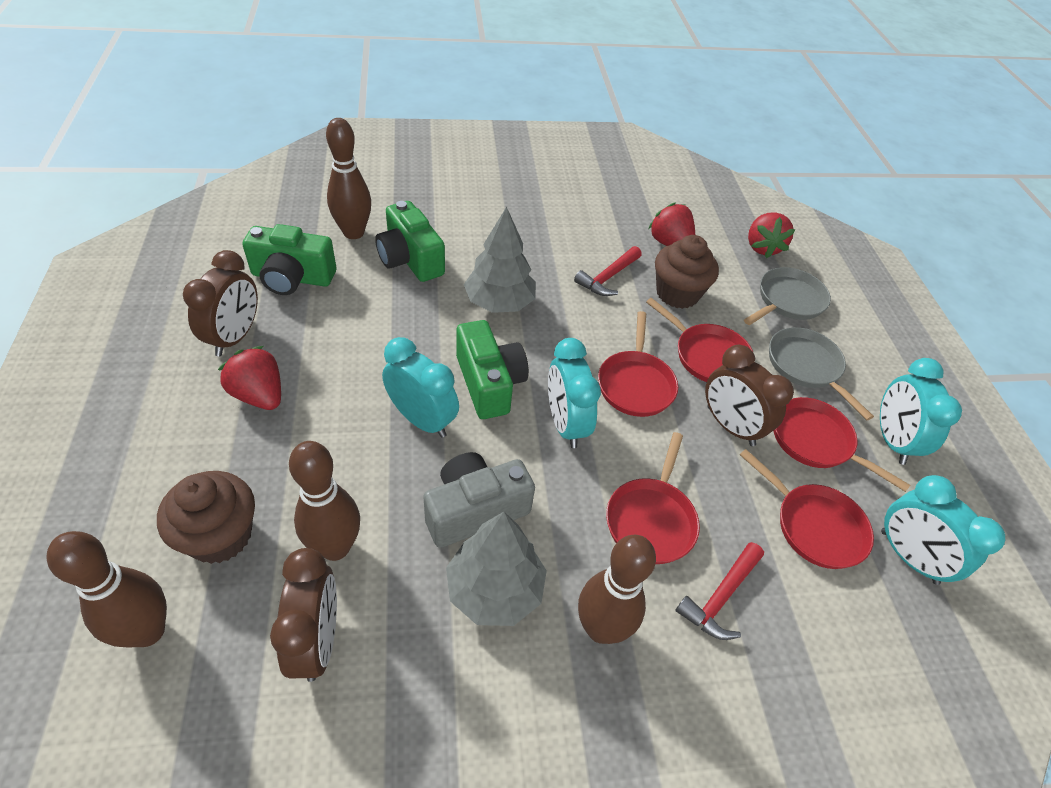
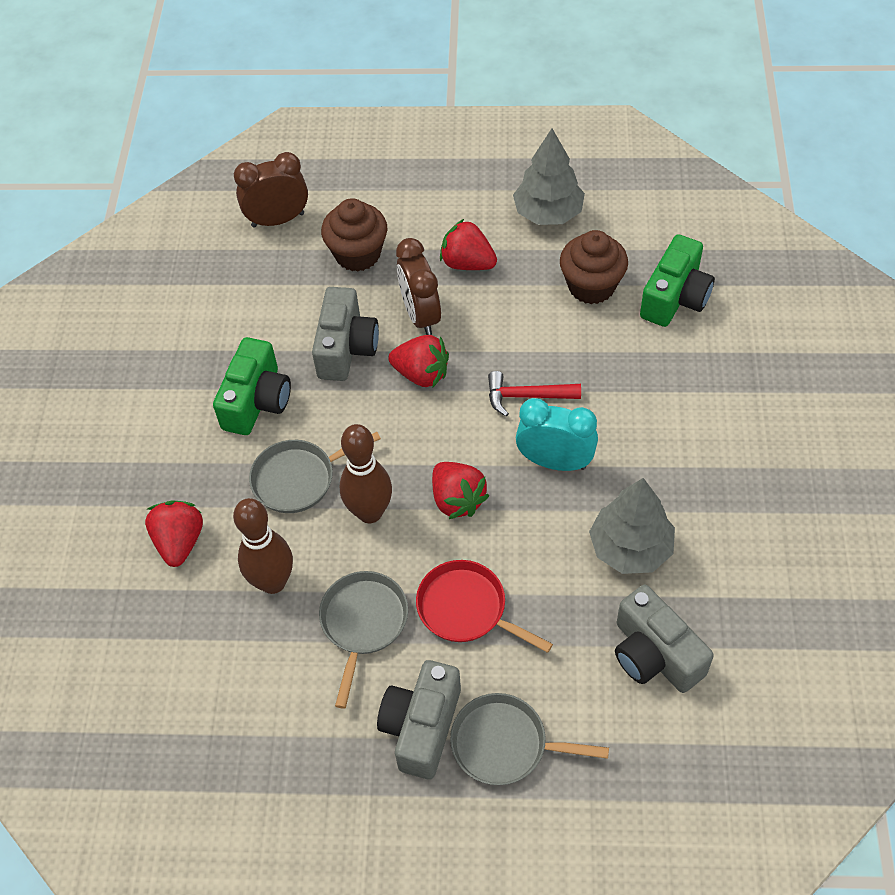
brown bowling pin: 4 -> 2
brown clock: 3 -> 2
green camera: 3 -> 2
grey camera: 1 -> 3
grey pan: 2 -> 3
red hammer: 2 -> 1
red pan: 5 -> 1
red strawberry: 3 -> 4
turquoise clock: 4 -> 1

